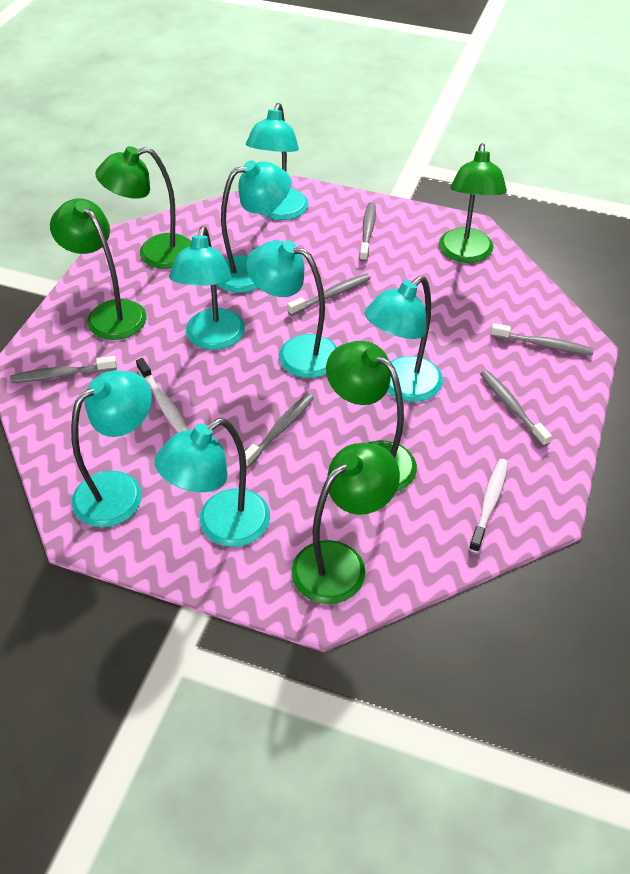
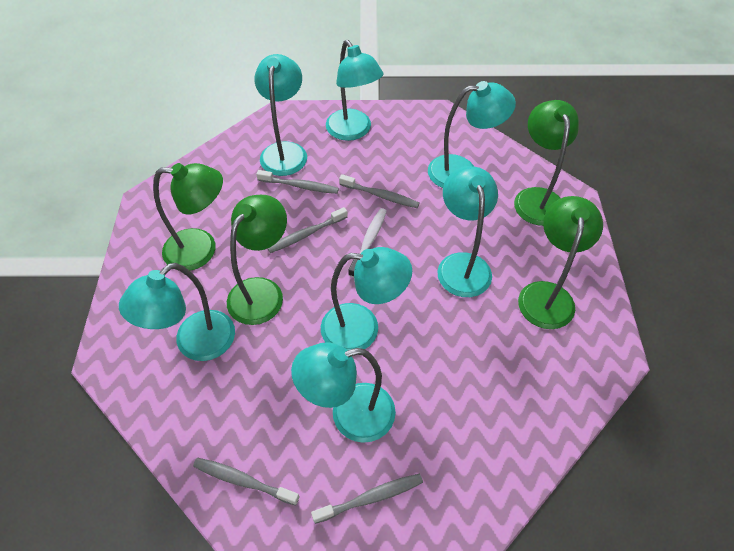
green lamp: 5 -> 4
grey toothbrush: 6 -> 5
white toothbrush: 2 -> 1

